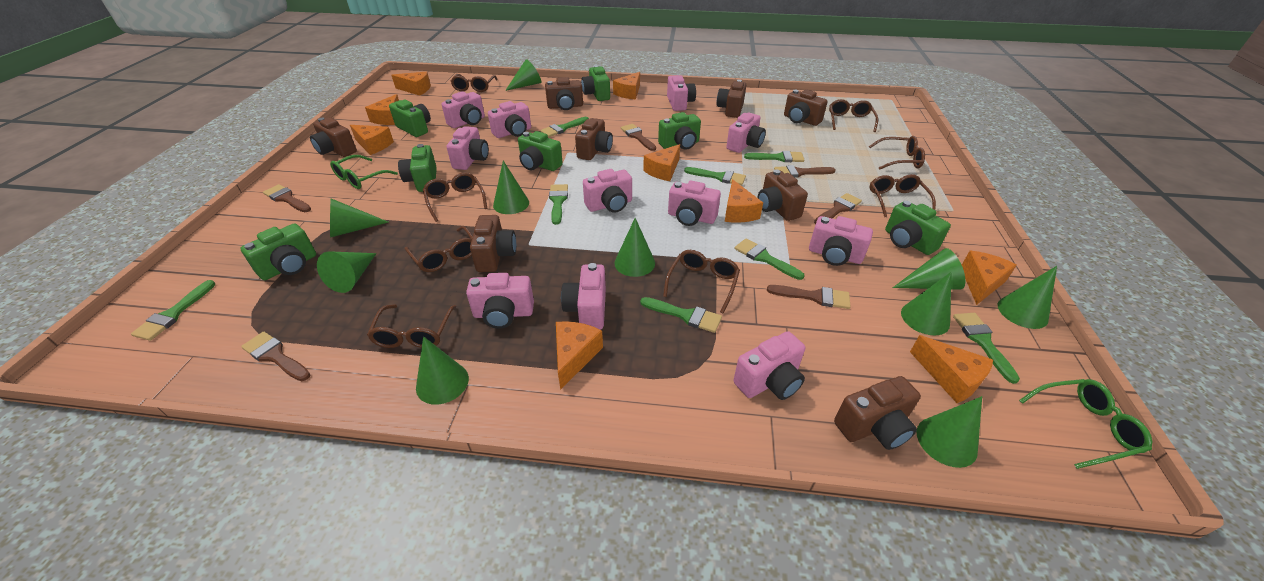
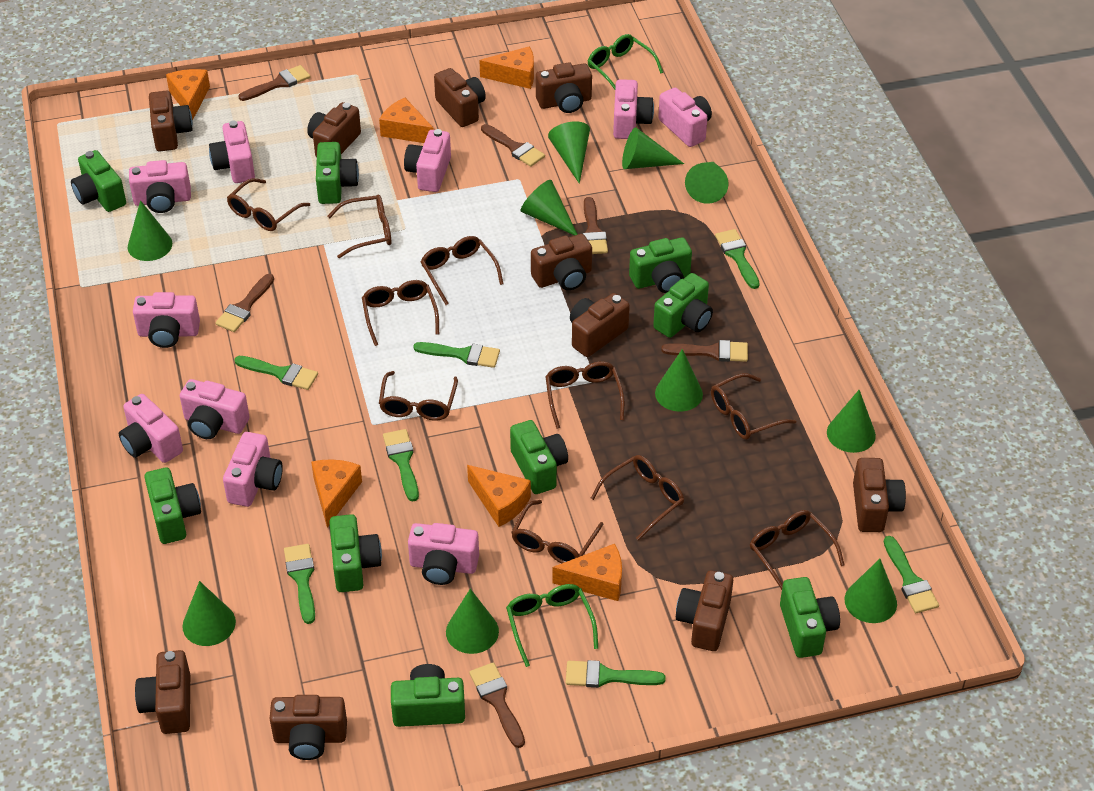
brown camera: 8 -> 10
brown glasses: 8 -> 10
green brush: 8 -> 7
green camera: 7 -> 9
orange cheese: 9 -> 6
pink camera: 11 -> 10

